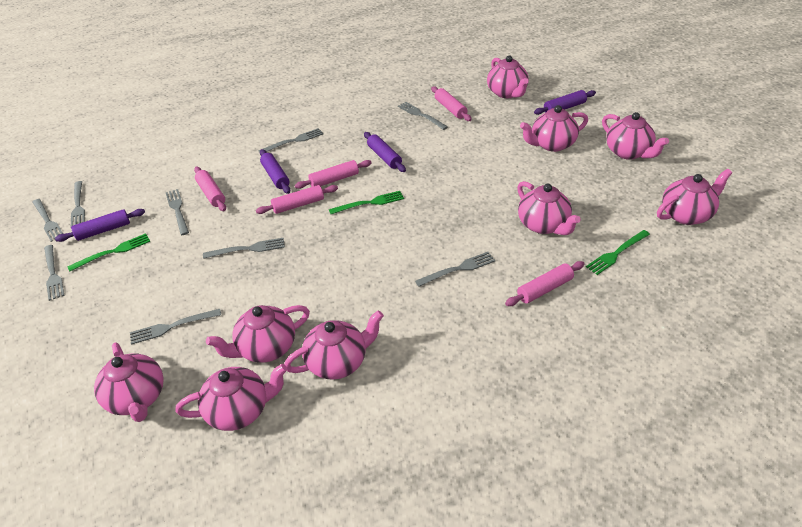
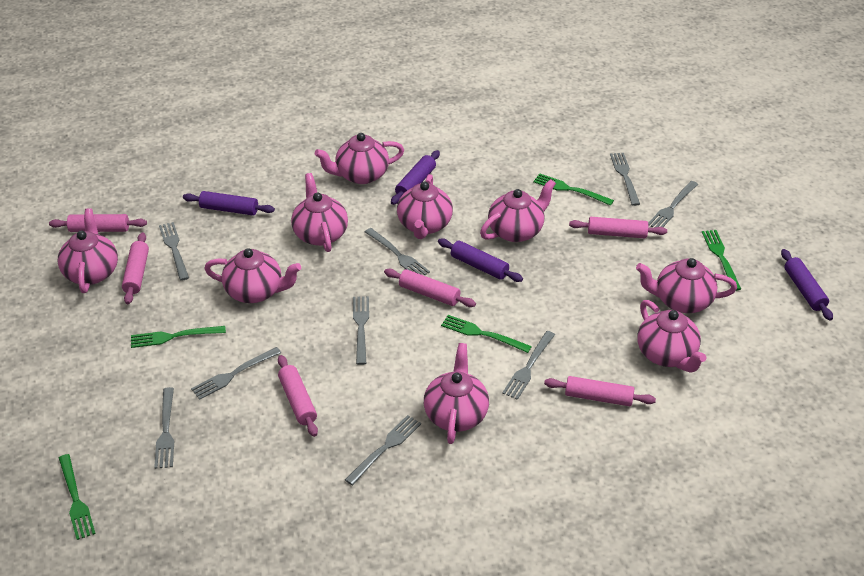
green fork: 3 -> 5
pink rolling pin: 5 -> 6

